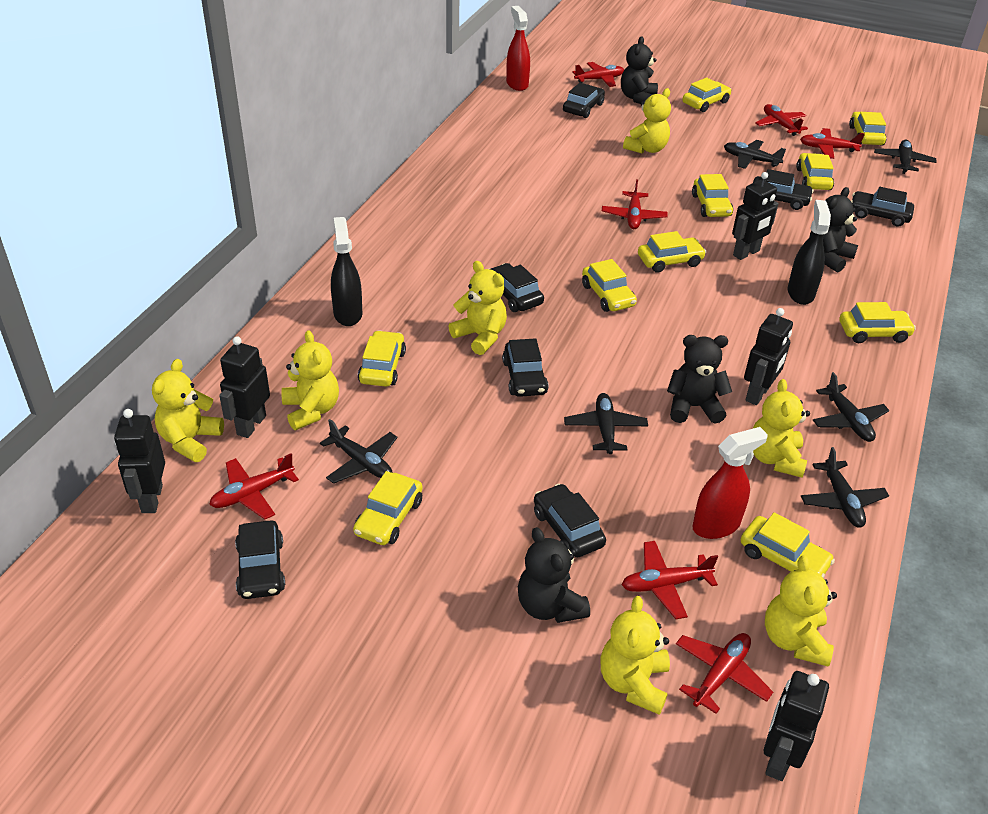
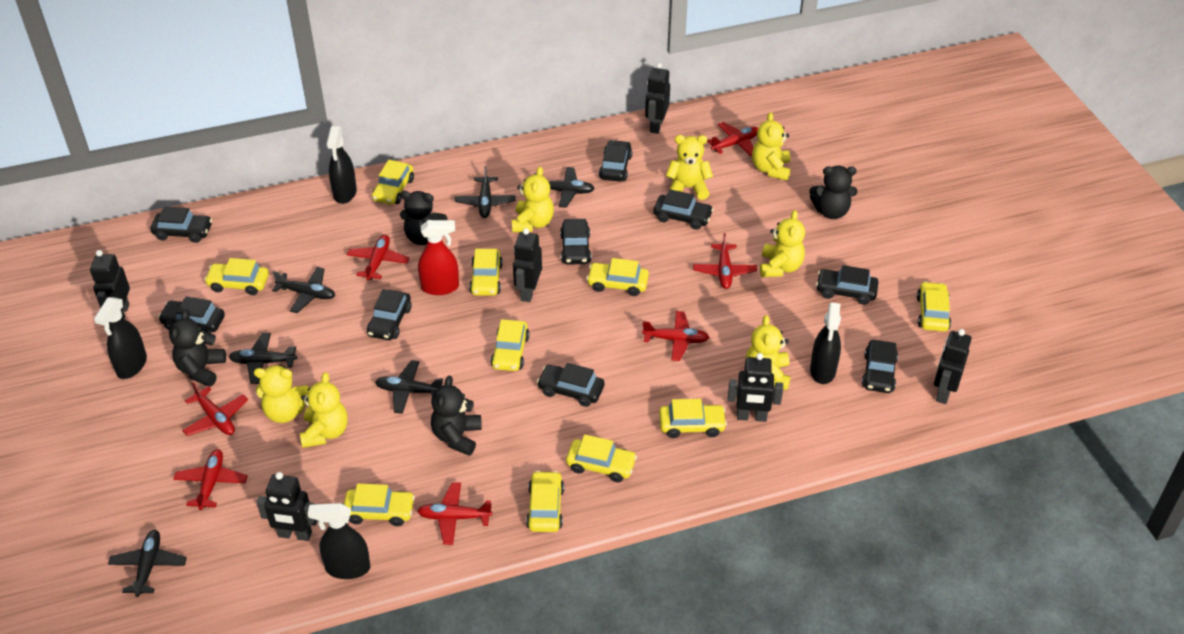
black car: 7 -> 9
black robot: 5 -> 6
black spray bottle: 2 -> 4
red spray bottle: 2 -> 1

